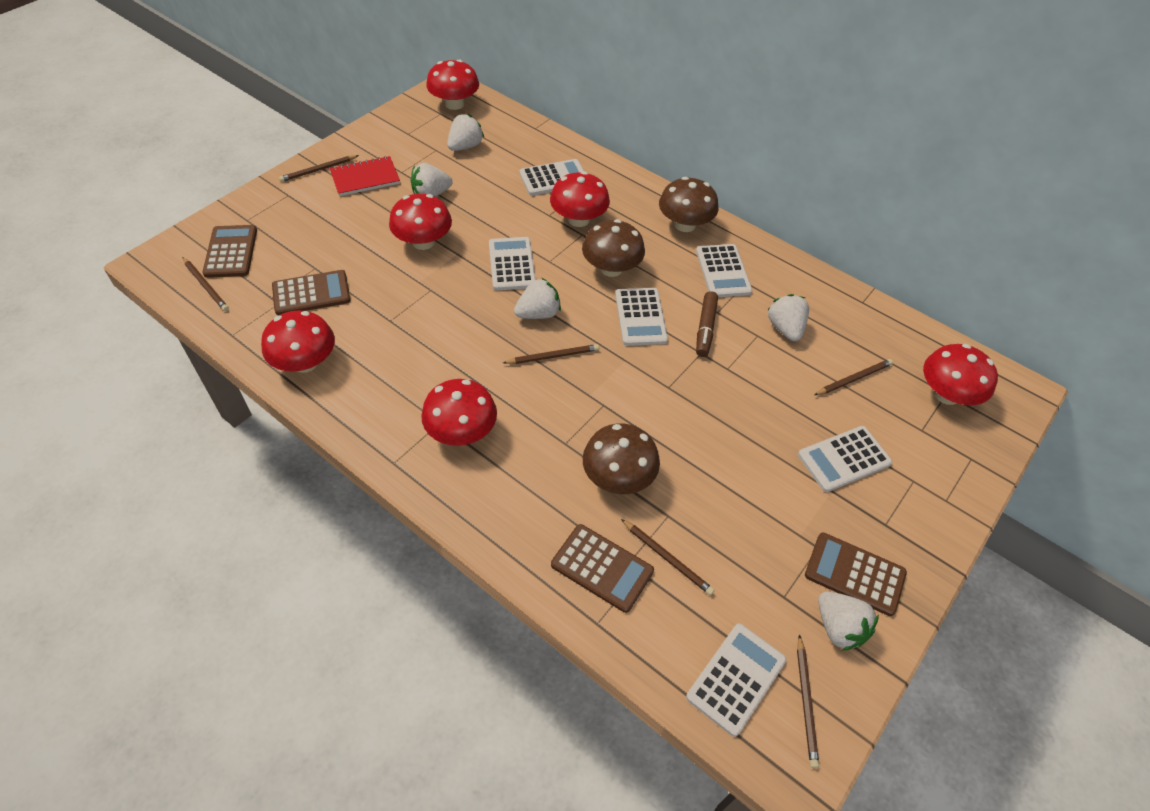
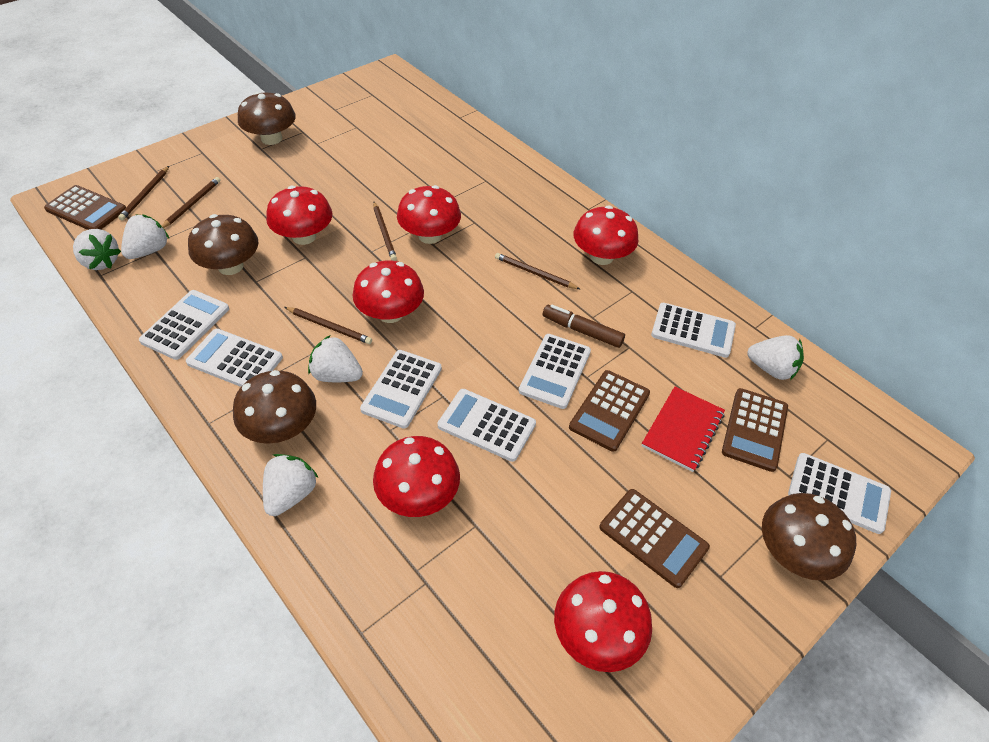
brown mushroom: 3 -> 4
brown pencil: 6 -> 5
white calculator: 6 -> 7

